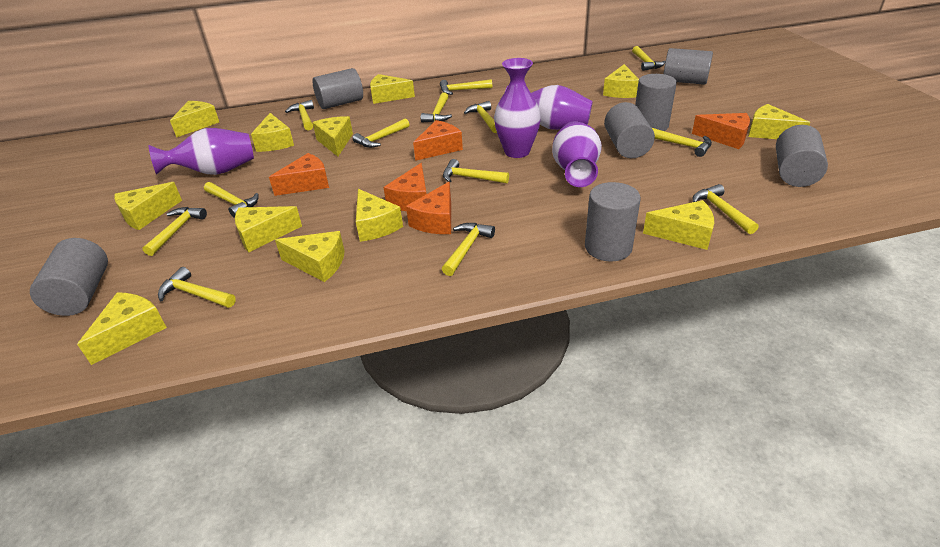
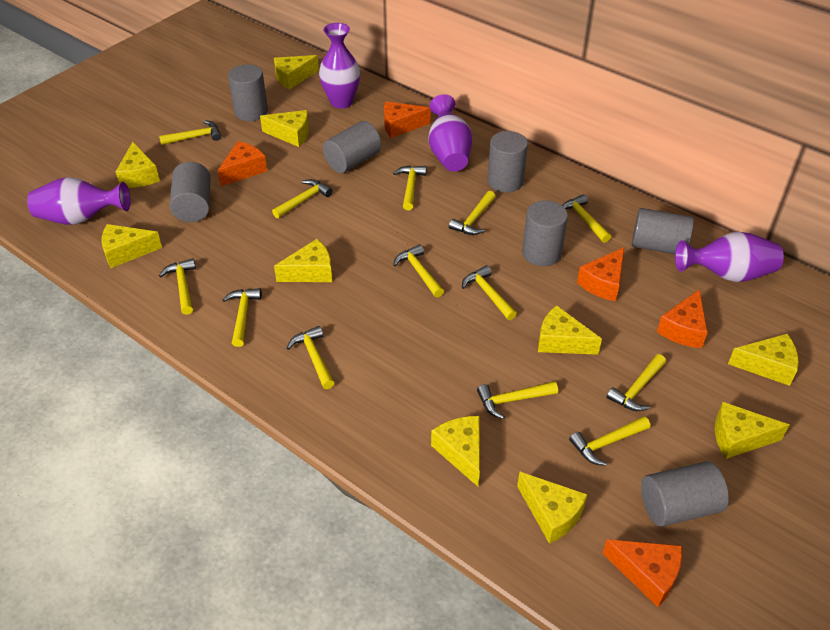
yellow cheese: 12 -> 10

